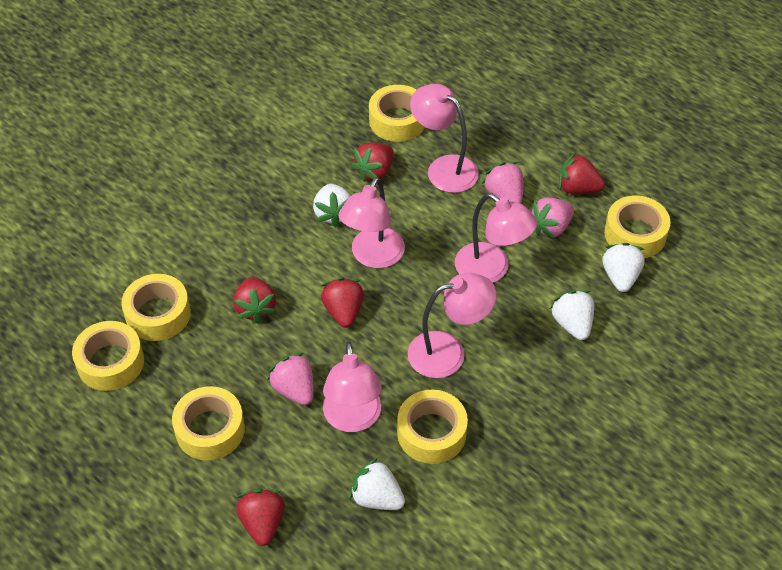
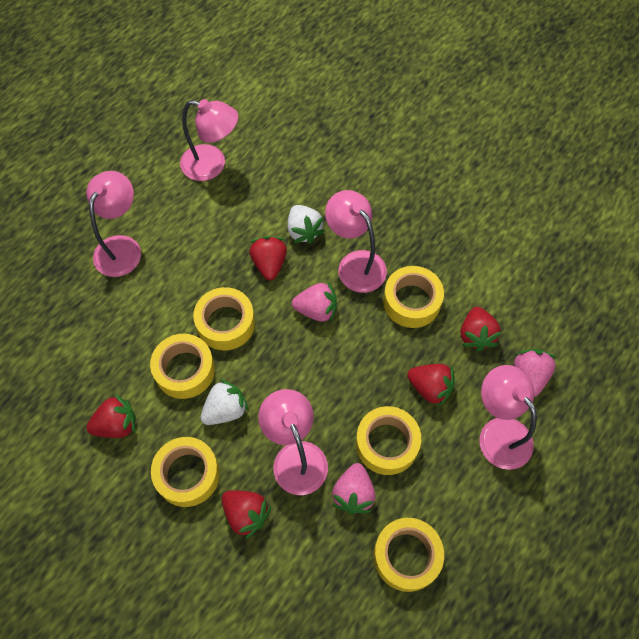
white strawberry: 4 -> 2

